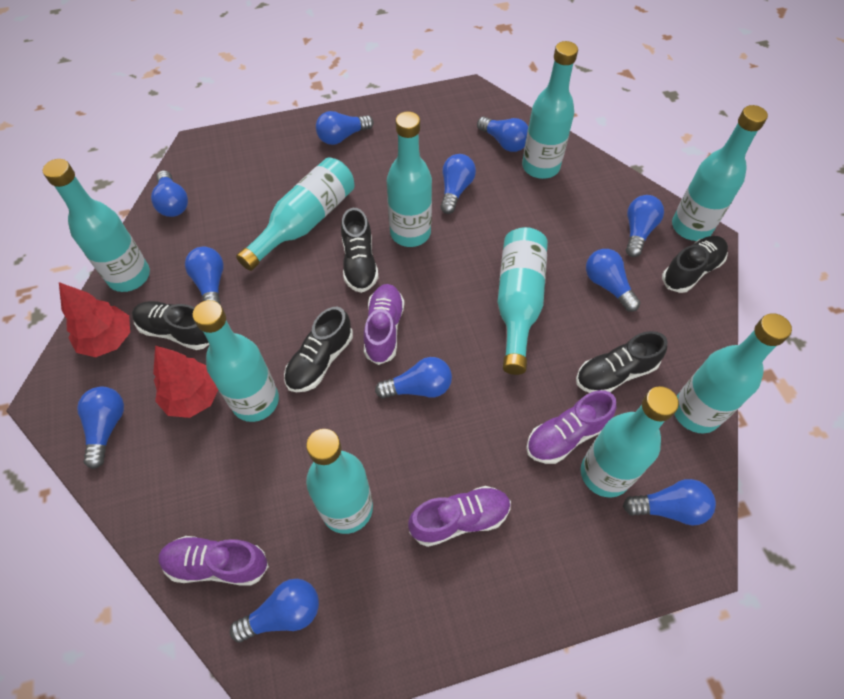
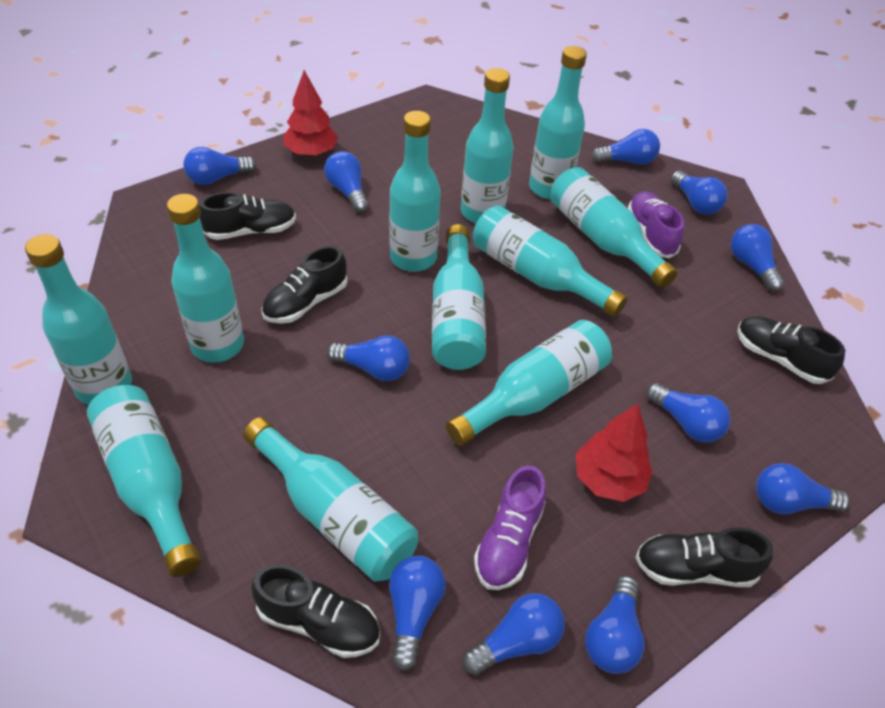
purple shoe: 4 -> 2
turquoise bottle: 10 -> 11

